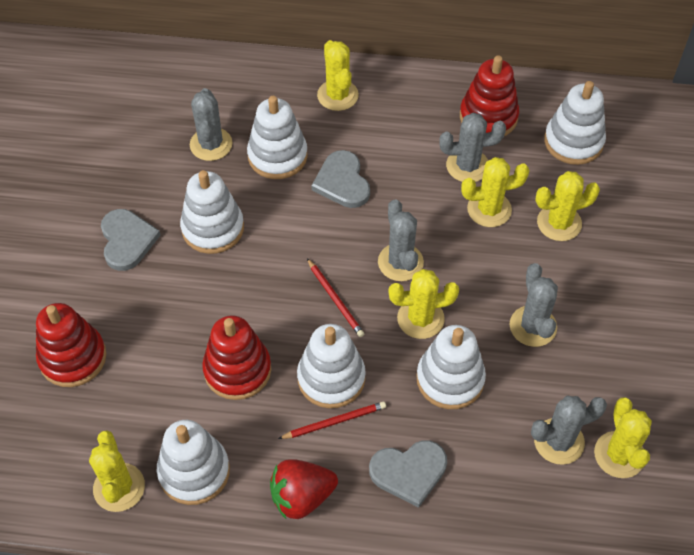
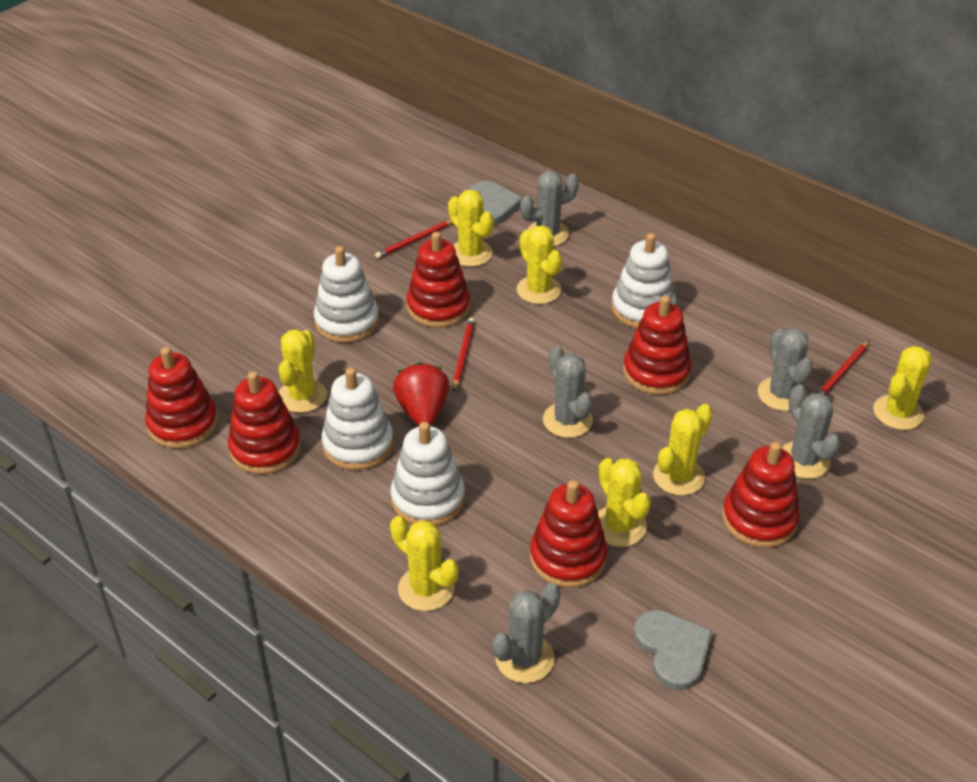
grey heart: 3 -> 2
red pencil: 2 -> 3
red stacking toy: 3 -> 6
white stacking toy: 6 -> 4
yellow cactus: 6 -> 7

